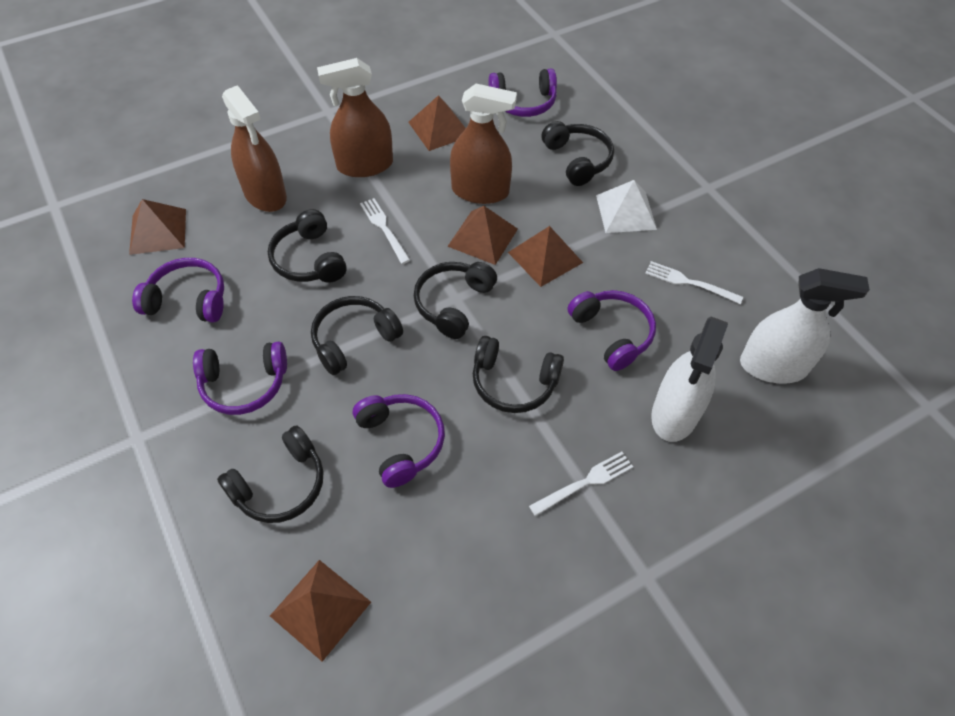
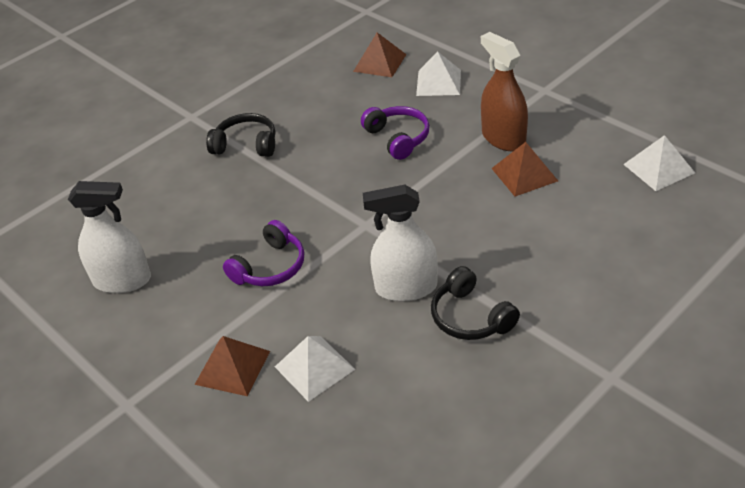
black headphones: 6 -> 2
brown pyramid: 5 -> 3
brown spray bottle: 3 -> 1
purple headphones: 5 -> 2
white fork: 3 -> 0
white pyramid: 1 -> 3

